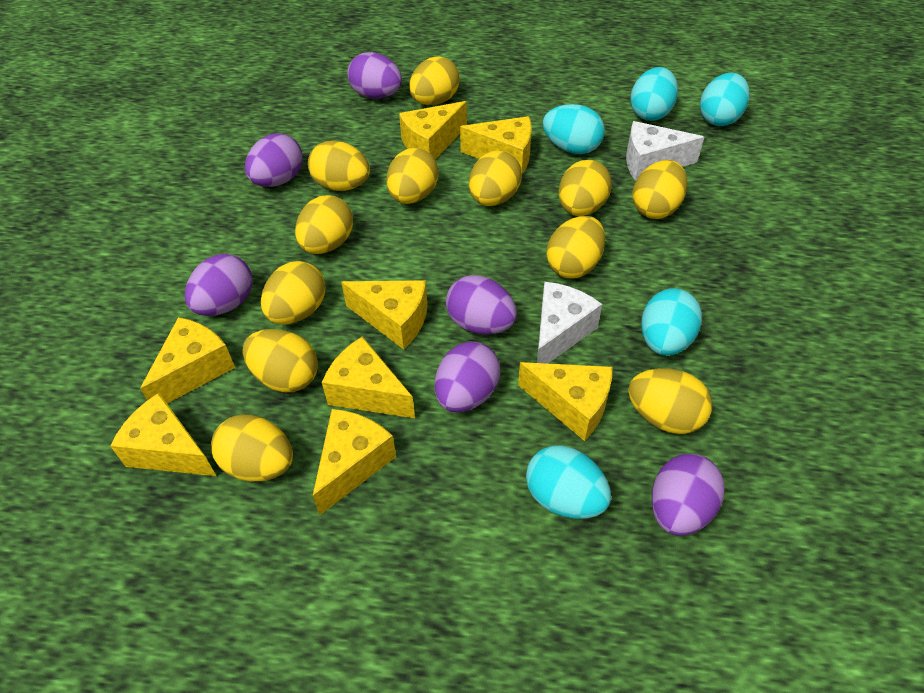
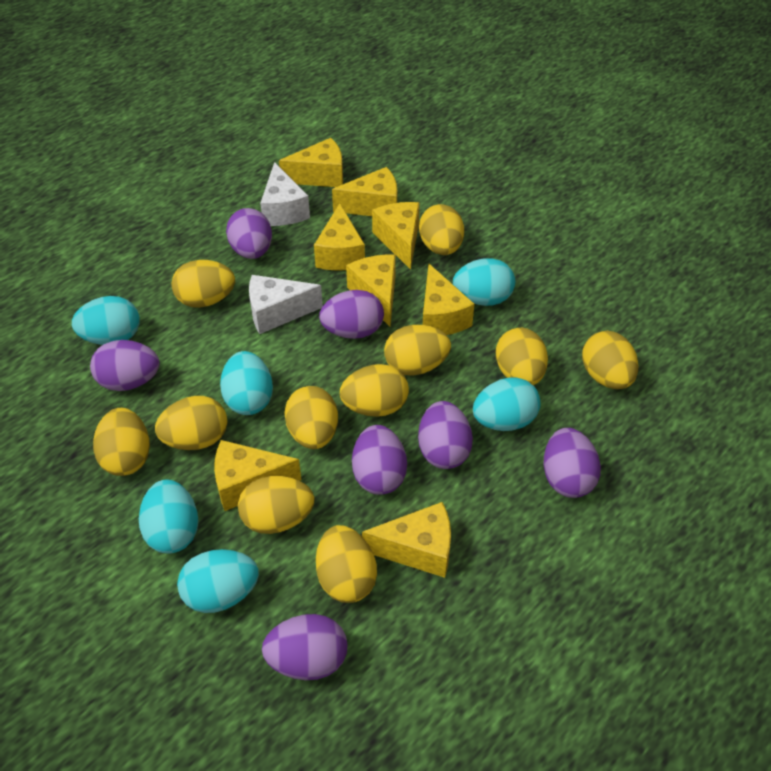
purple egg: 6 -> 7
turquoise egg: 5 -> 6
yellow egg: 12 -> 11

